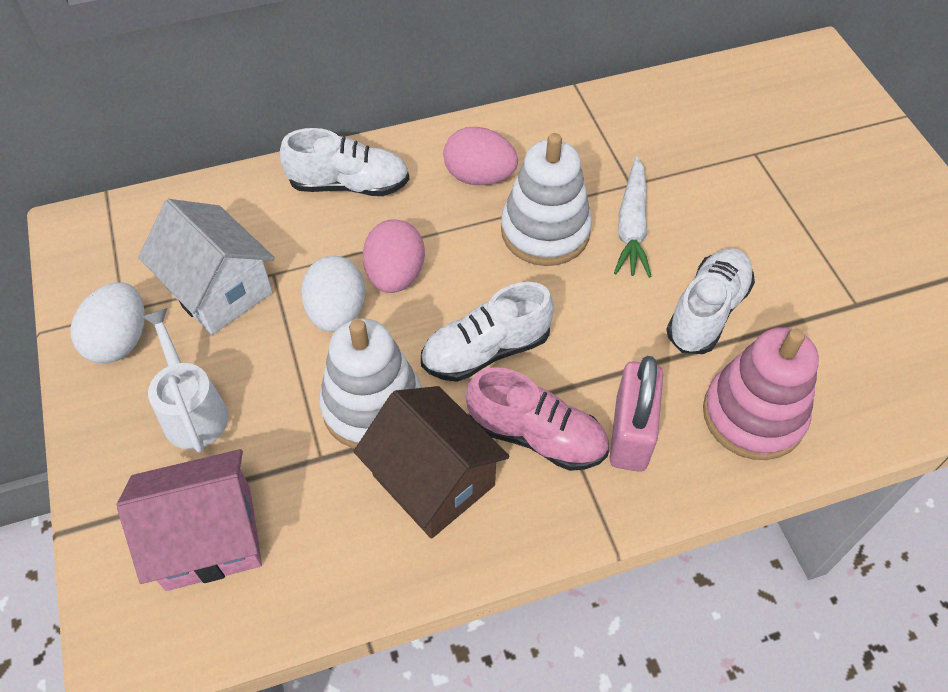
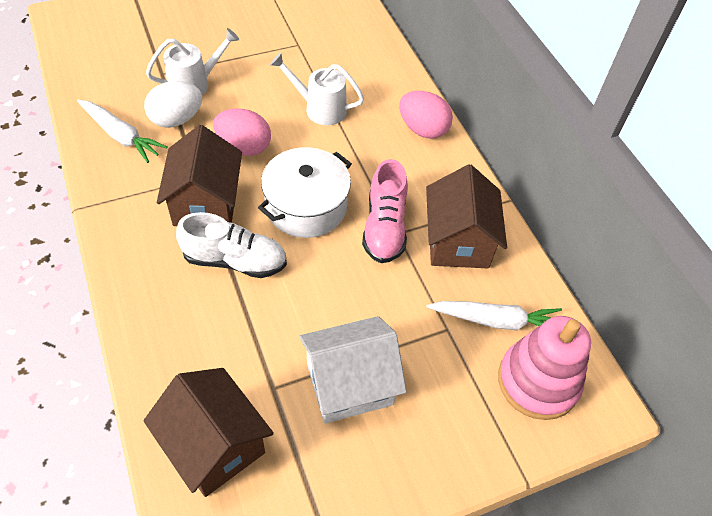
brown house: 1 -> 3
pink house: 1 -> 0
pink padlock: 1 -> 0
white carrot: 1 -> 2
white egg: 2 -> 1
white pot: 0 -> 1
white shoe: 3 -> 1
white stacking toy: 2 -> 0
white watering can: 1 -> 2

